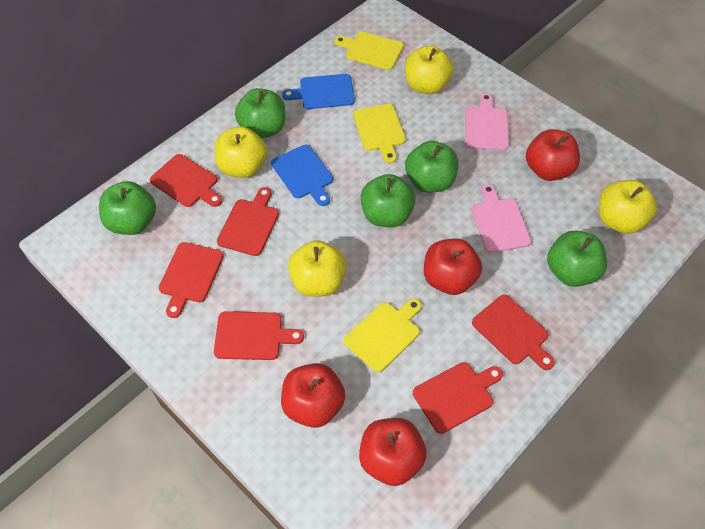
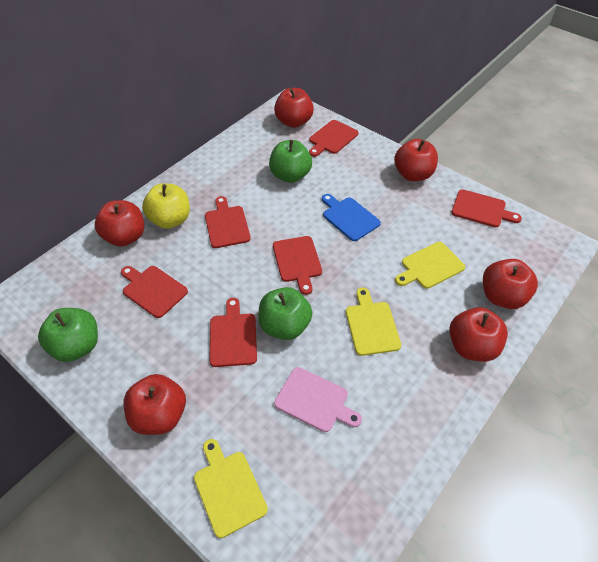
blue cutting board: 2 -> 1
green apple: 5 -> 3
pink cutting board: 2 -> 1
red apple: 4 -> 6
yellow apple: 4 -> 1

